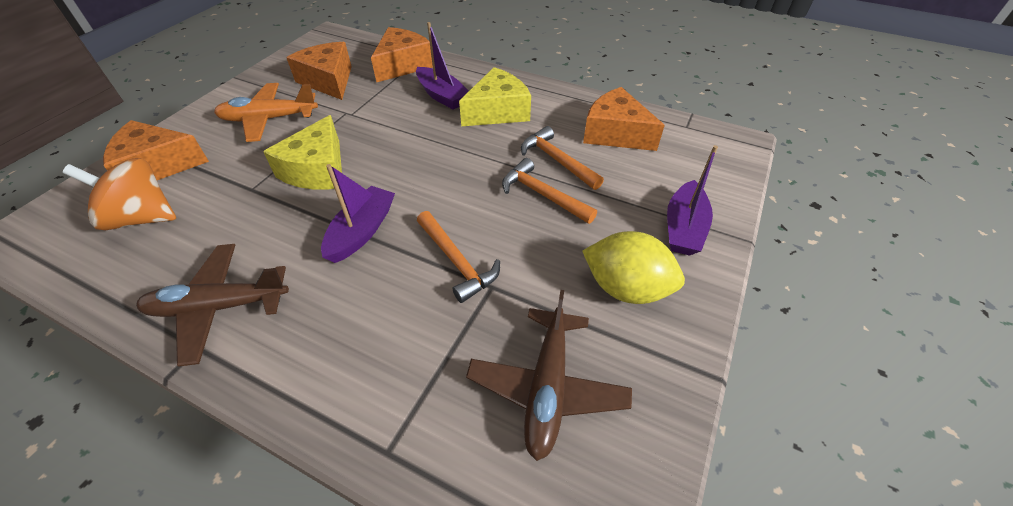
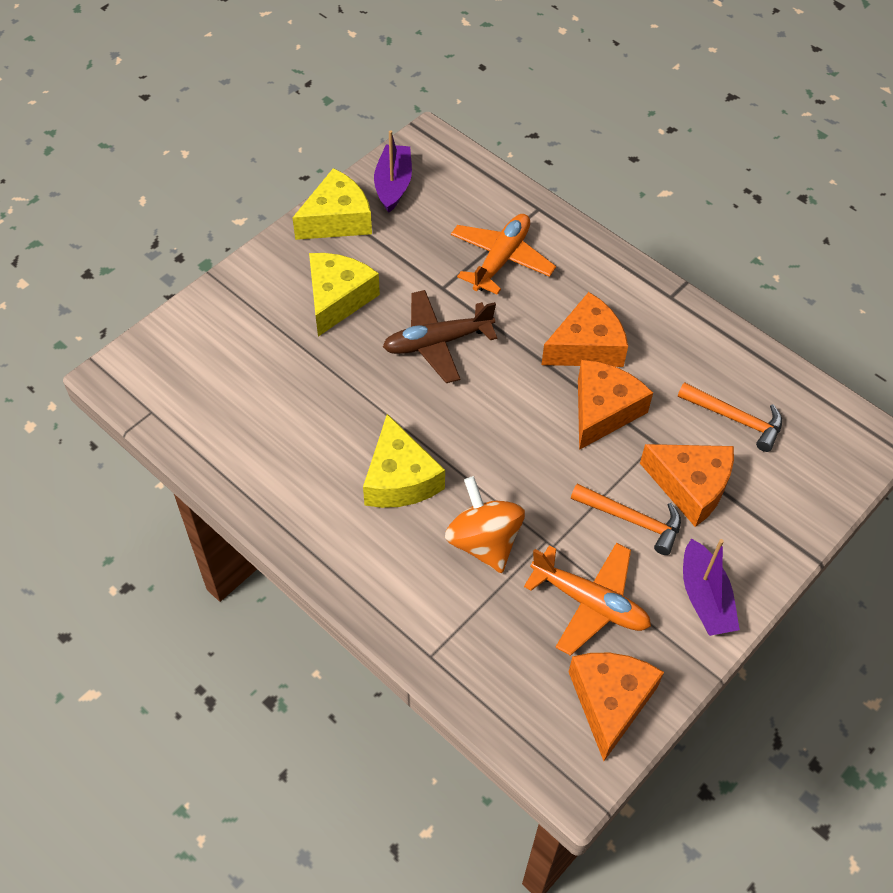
brown plane: 2 -> 1
orange hammer: 3 -> 2
orange plane: 1 -> 2
purple boat: 3 -> 2
yellow cheese: 2 -> 3
yellow lemon: 1 -> 0

